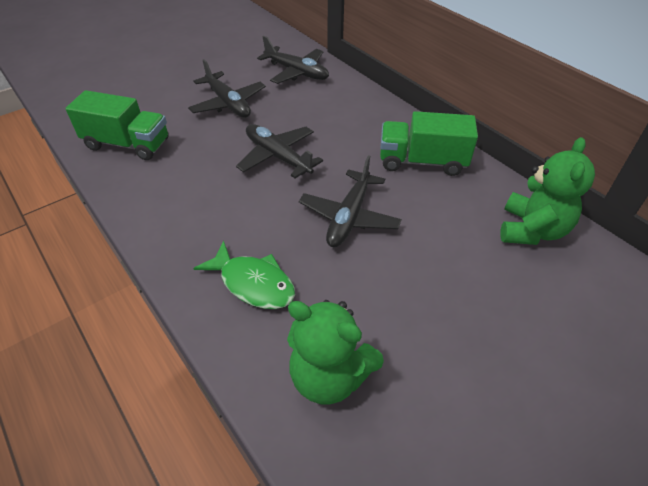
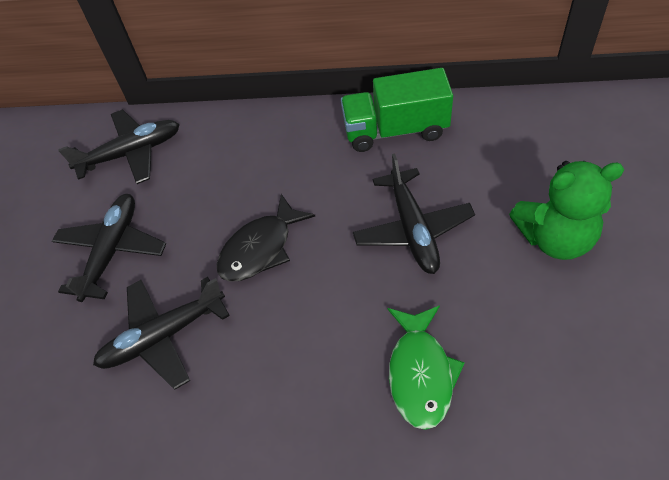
black fish: 0 -> 1
green teddy bear: 2 -> 1
green truck: 2 -> 1

